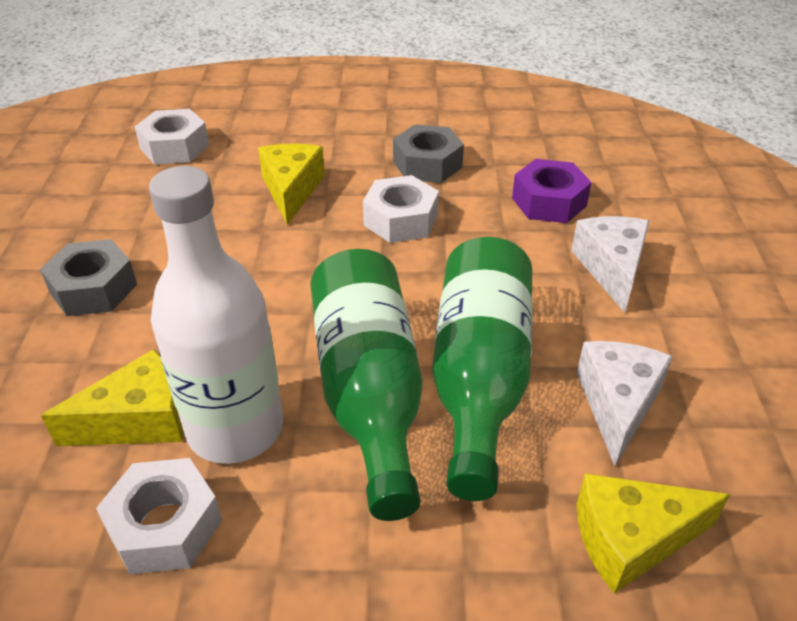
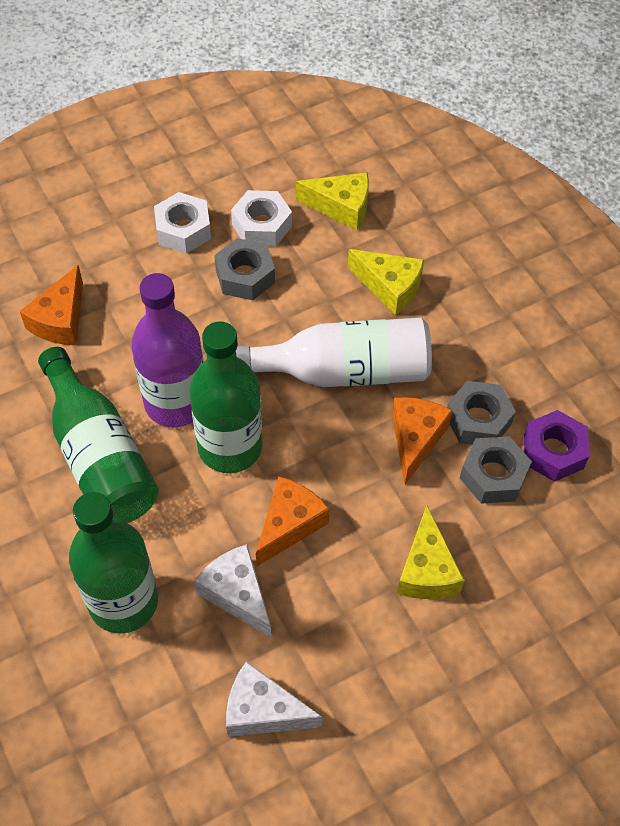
green bottle: 2 -> 3
grey nut: 2 -> 3
orange cheese: 0 -> 3
purple bottle: 0 -> 1
white nut: 3 -> 2

